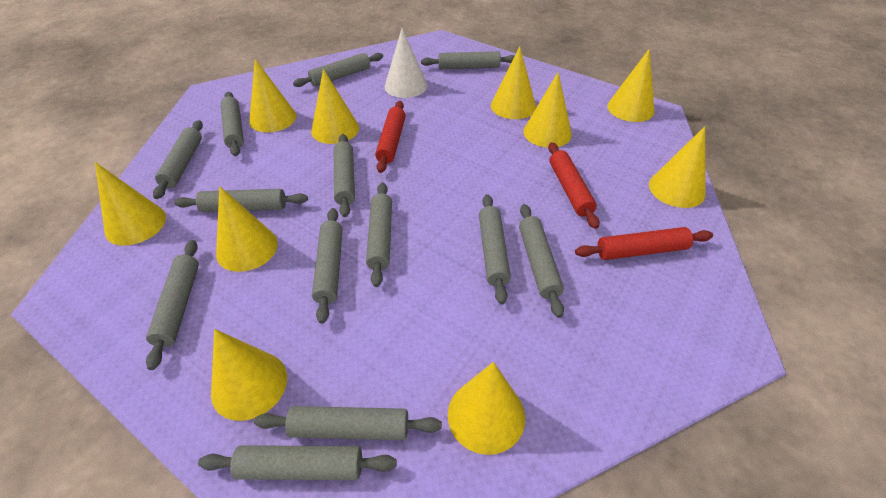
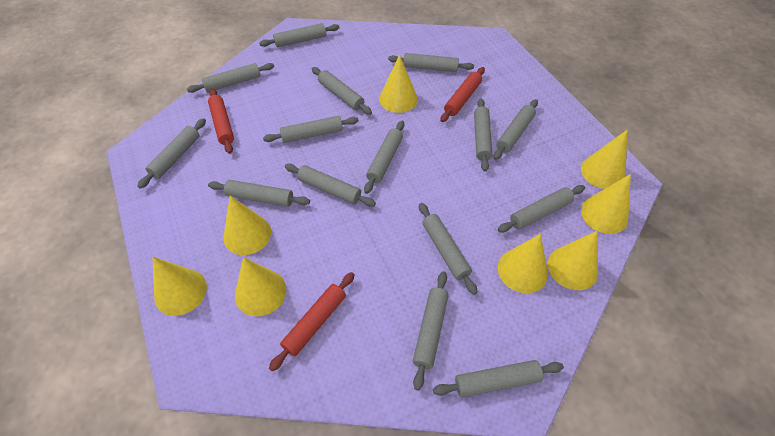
grey rolling pin: 13 -> 15
white cone: 1 -> 0
yellow cone: 10 -> 8

